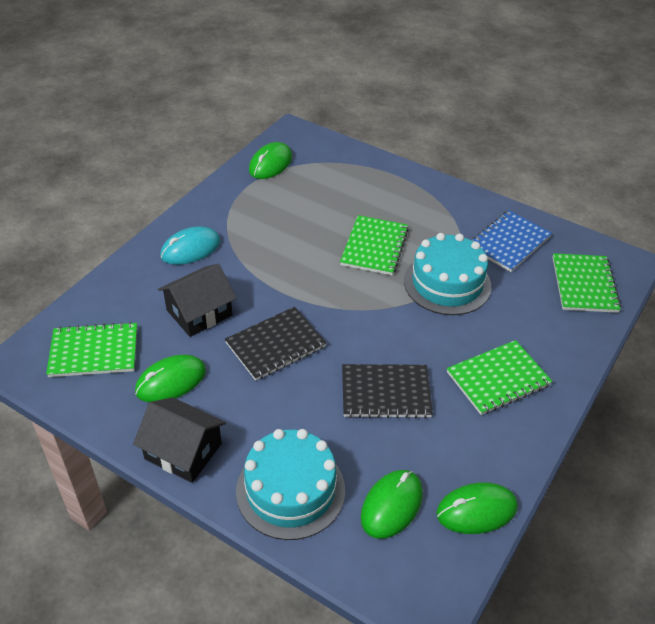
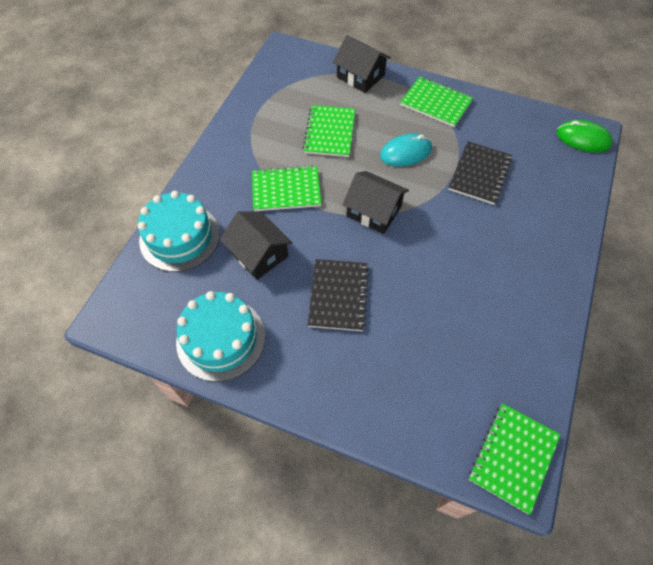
black house: 2 -> 3
blue notebook: 1 -> 0
green mouse: 4 -> 1

